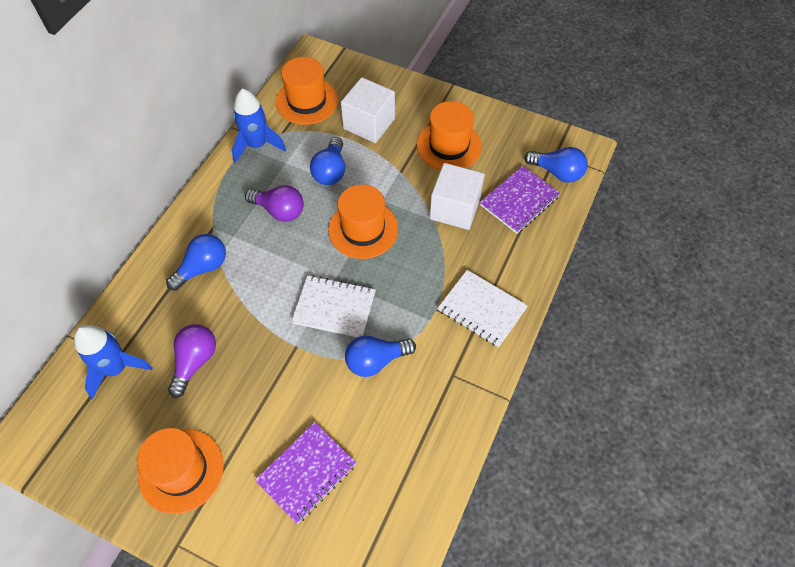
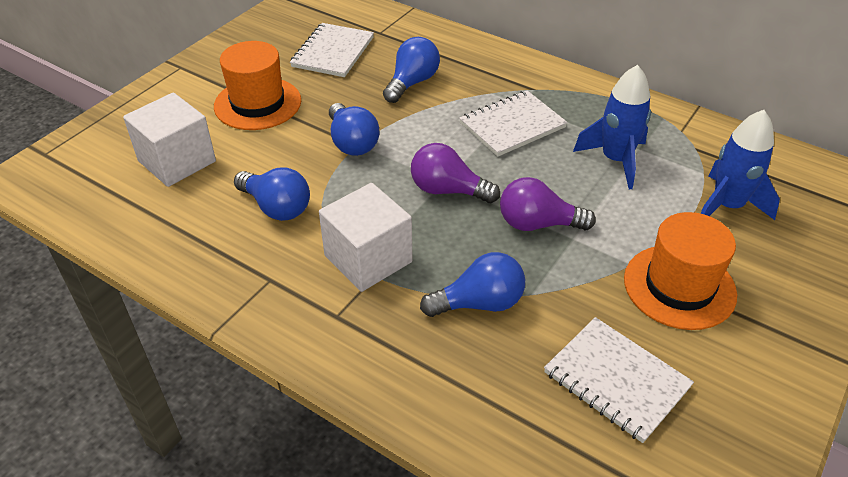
orange hat: 4 -> 2
purple notebook: 2 -> 0
white notebook: 2 -> 3

